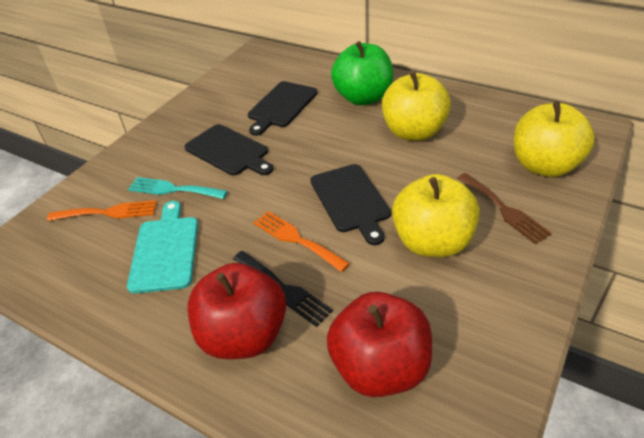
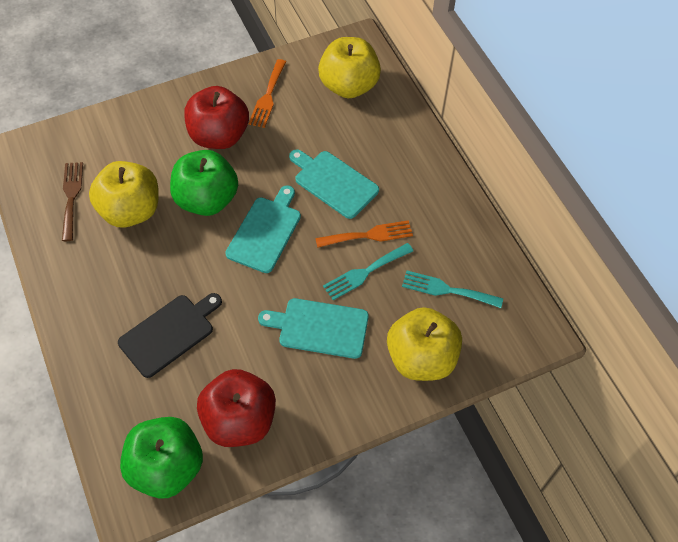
black cutting board: 3 -> 1
black fork: 1 -> 0
green apple: 1 -> 2
turquoise cutting board: 1 -> 3
turquoise fork: 1 -> 2

